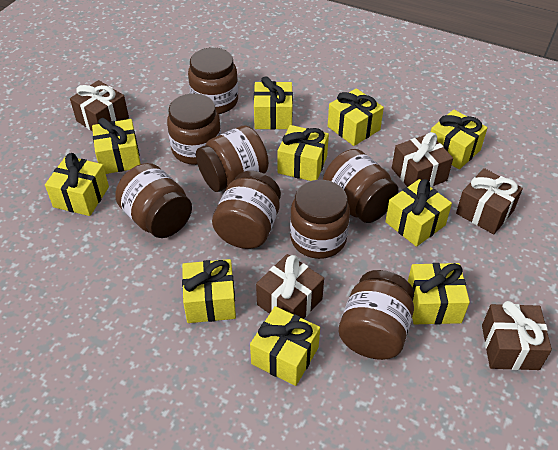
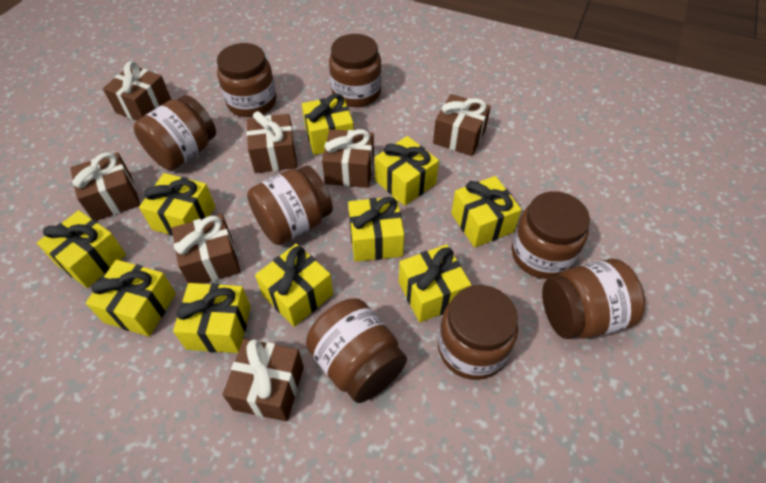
brown gift: 5 -> 7

